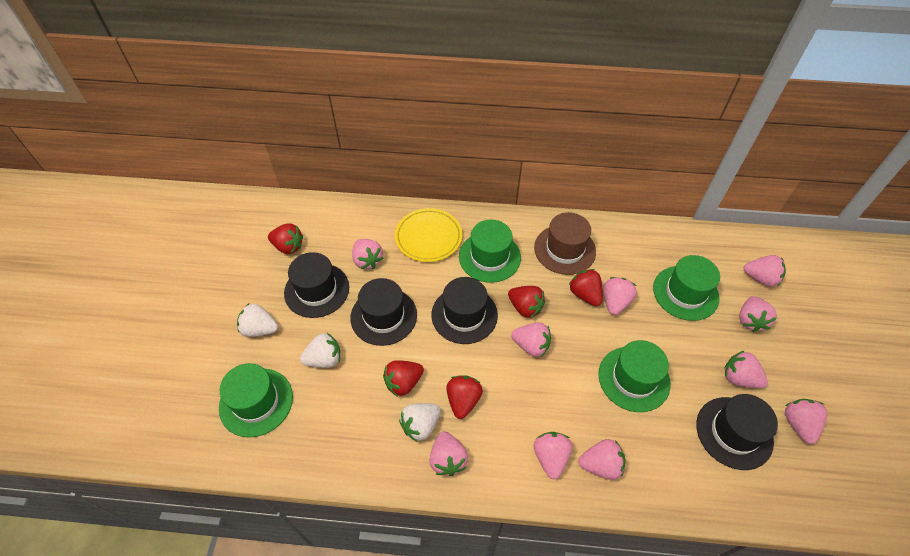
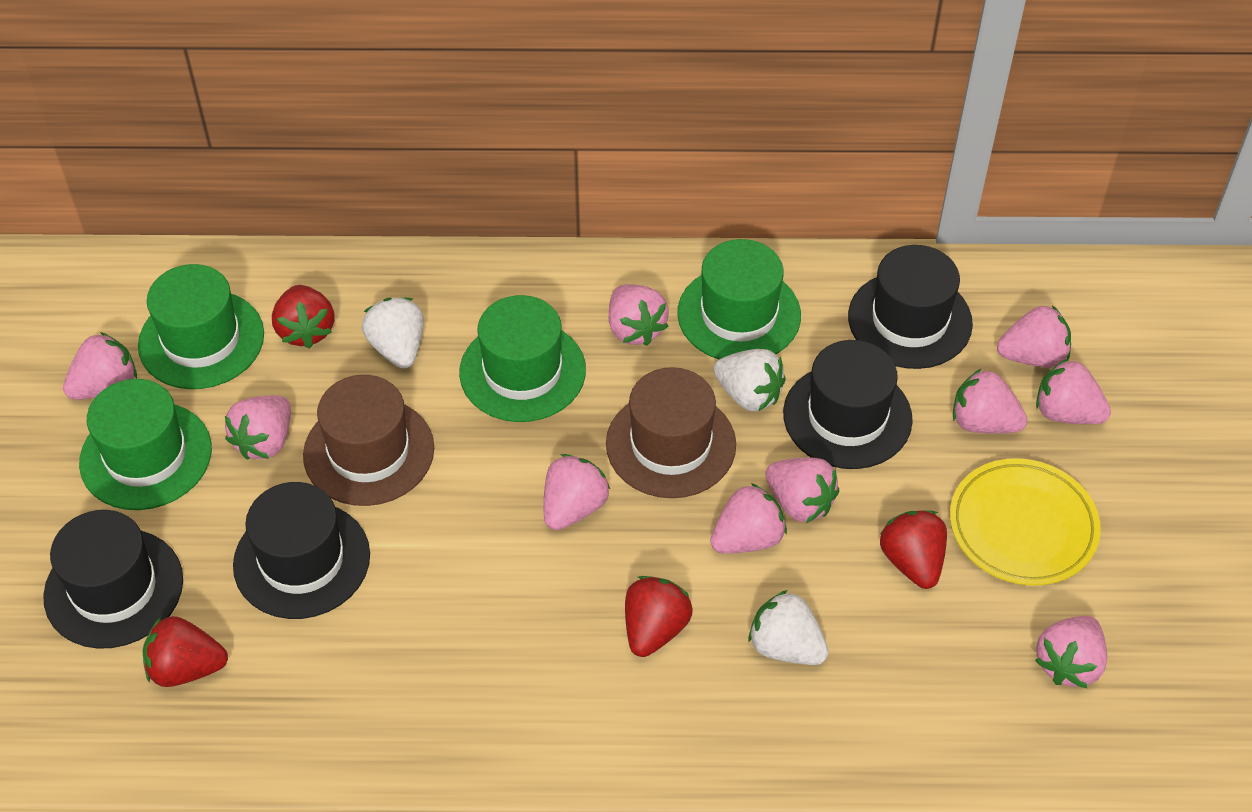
brown hat: 1 -> 2
red strawberry: 5 -> 4

